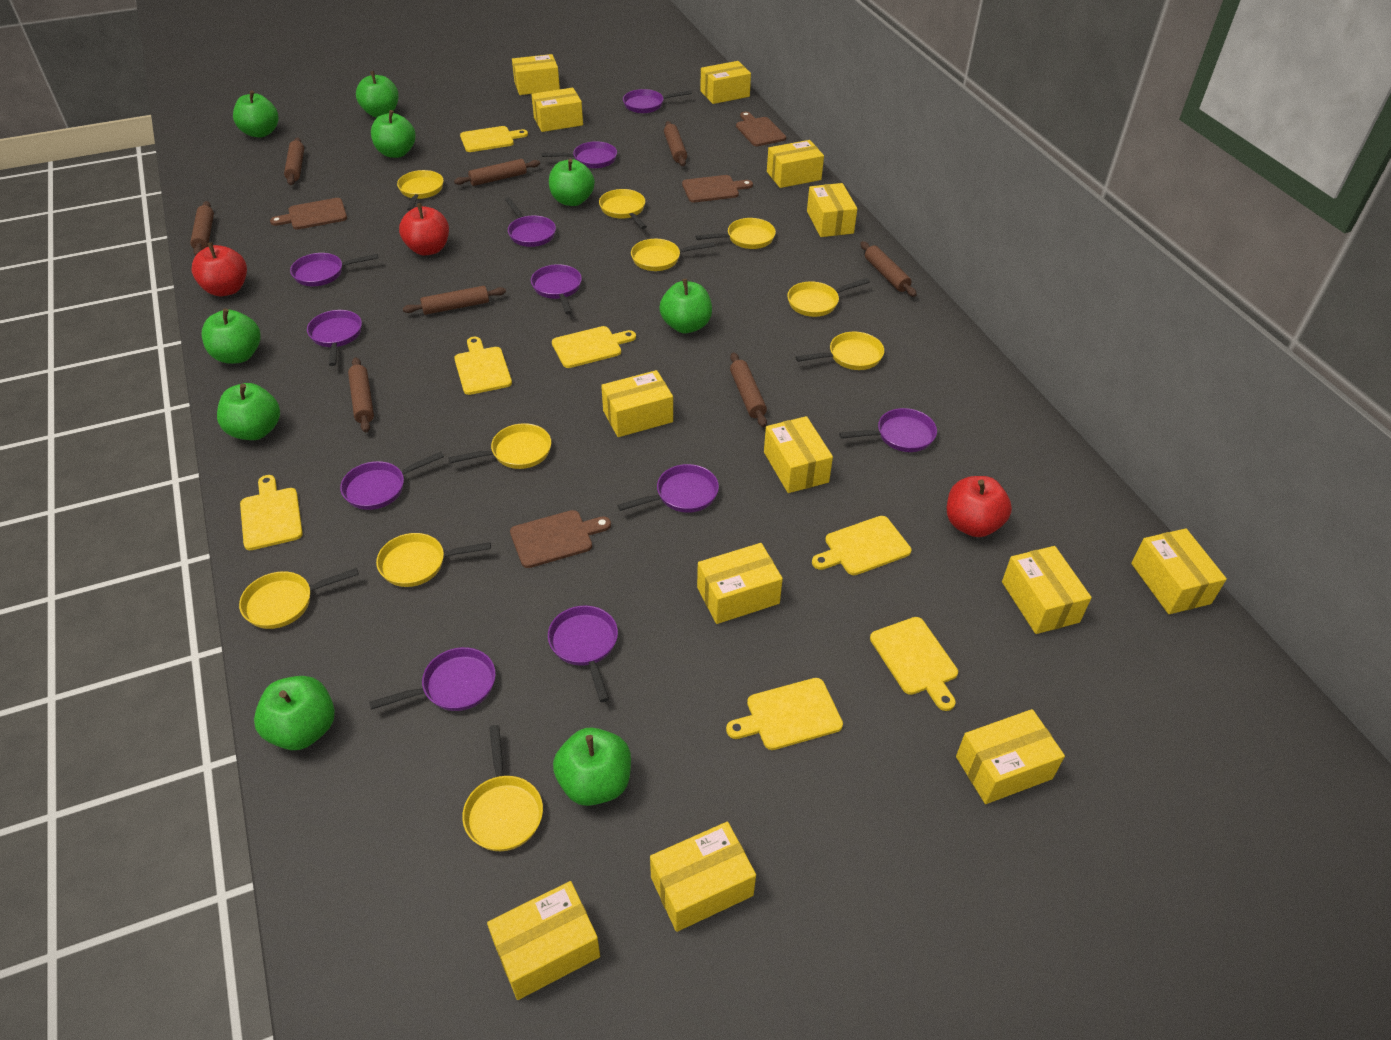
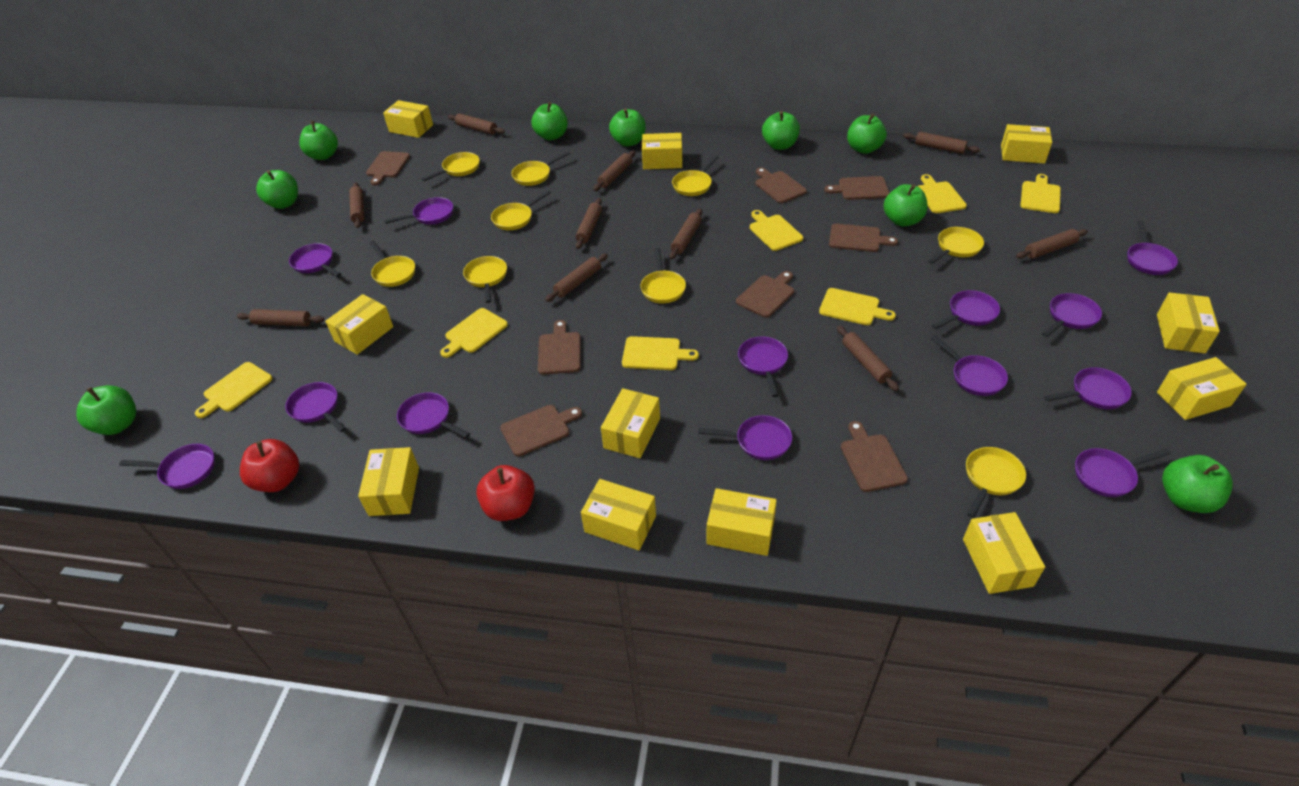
brown cutting board: 4 -> 8
brown rolling pin: 8 -> 10
purple pan: 11 -> 13
red apple: 3 -> 2
yellow box: 13 -> 11
yellow pan: 10 -> 9

